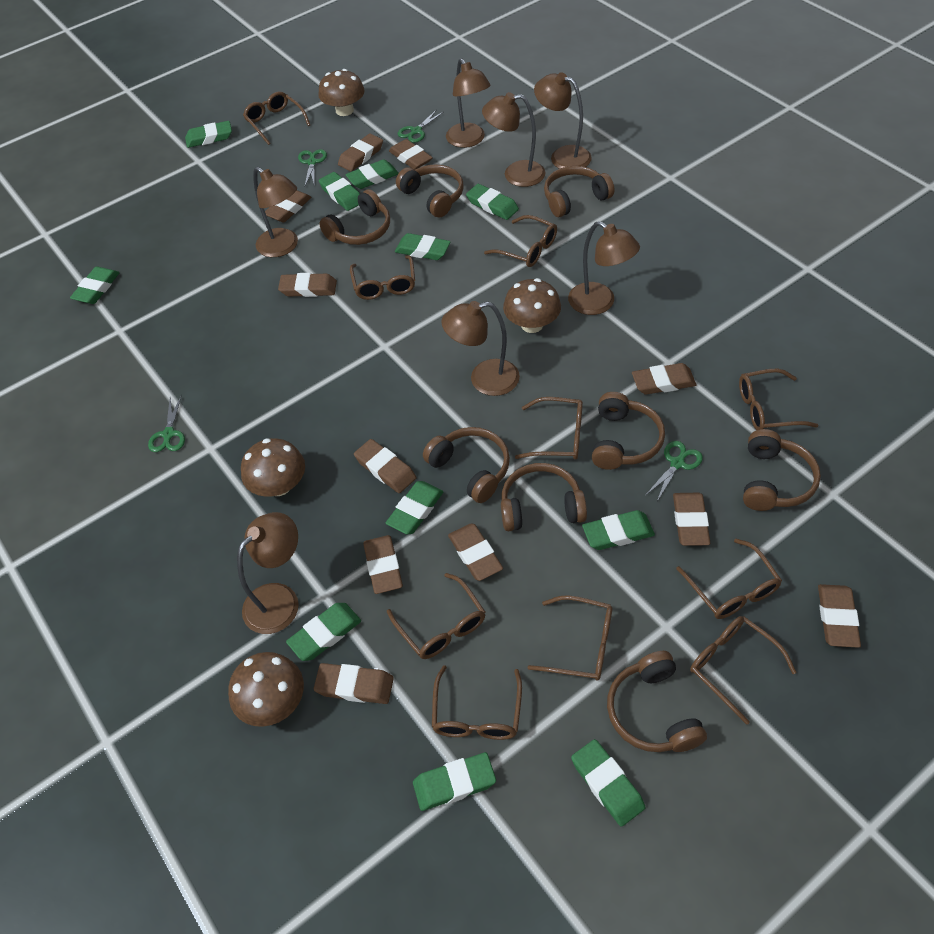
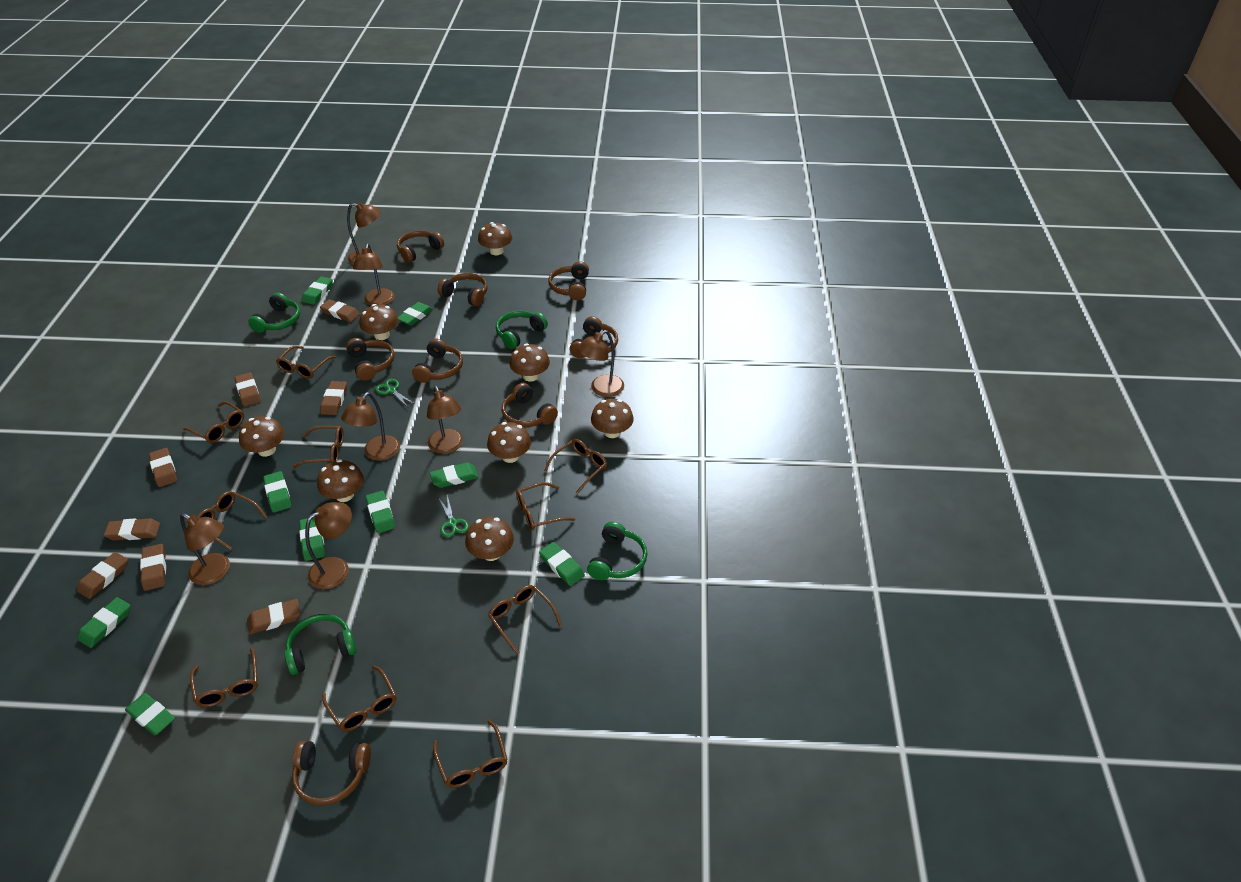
brown eraser: 11 -> 8
brown mushroom: 4 -> 8
green eraser: 11 -> 9
green headphones: 0 -> 4
green scissors: 4 -> 2

